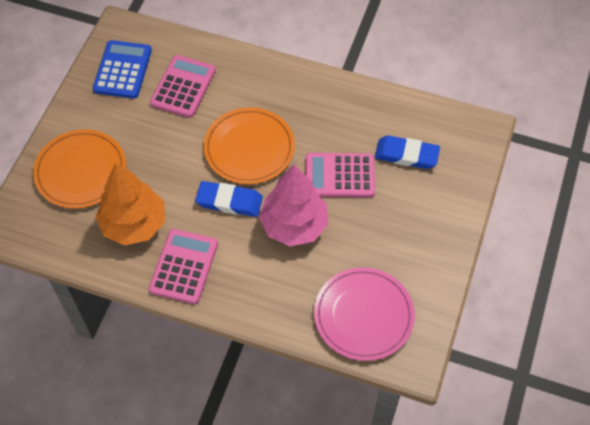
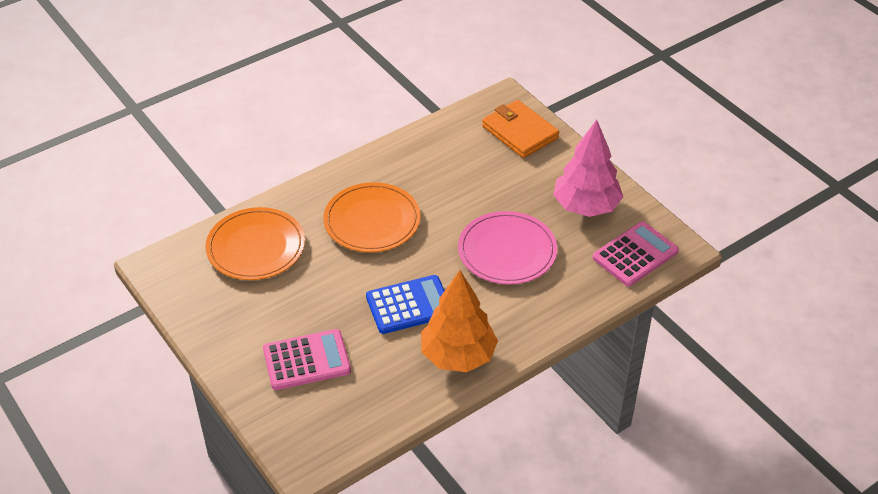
blue eraser: 2 -> 0
orange wallet: 0 -> 1
pink calculator: 3 -> 2

